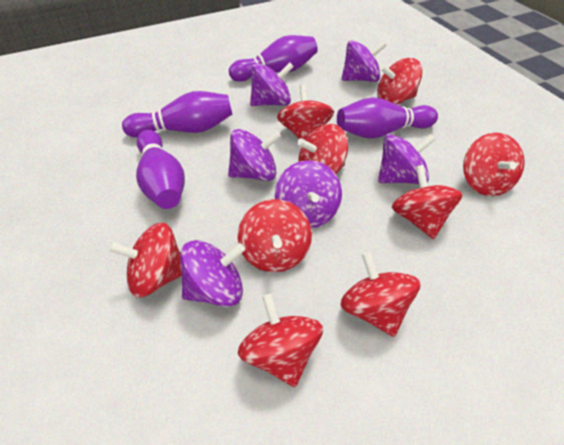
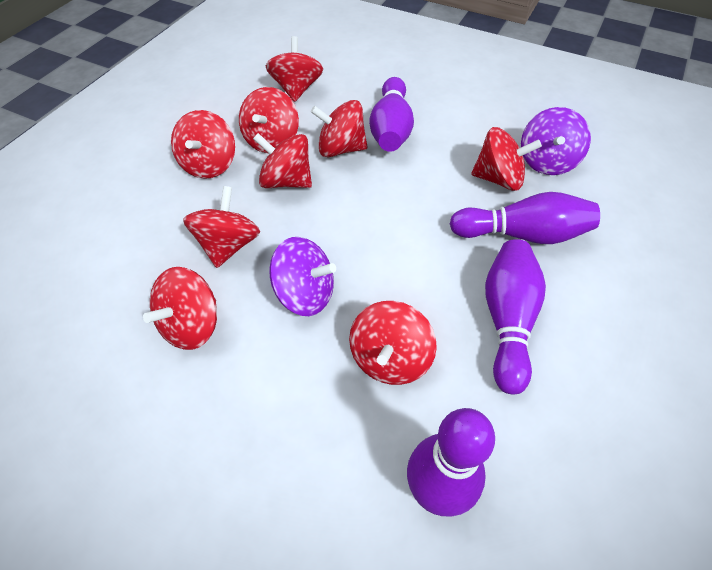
purple spinning top: 6 -> 2

